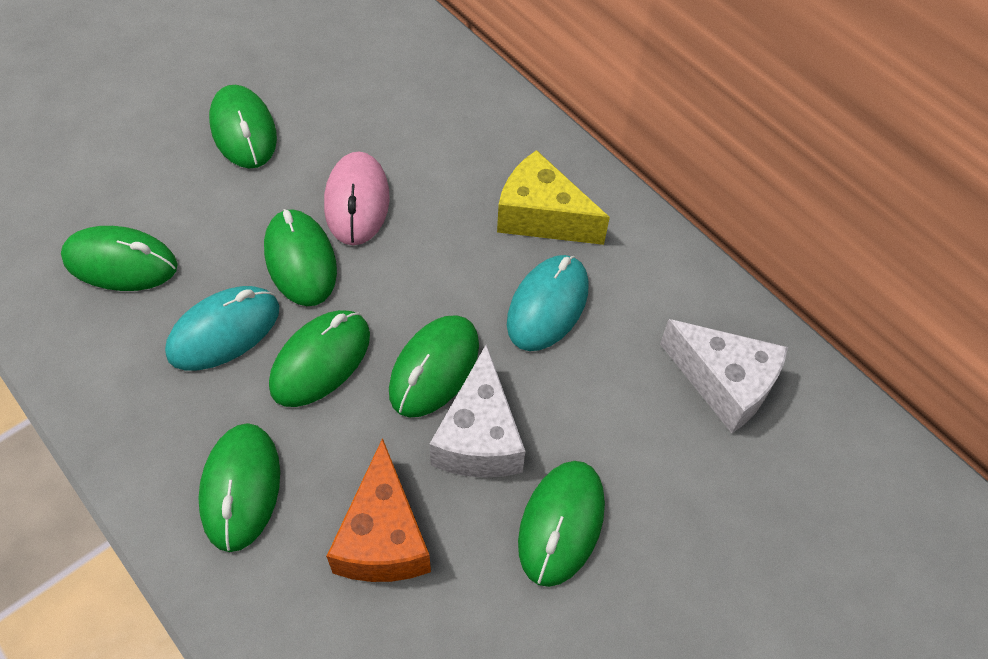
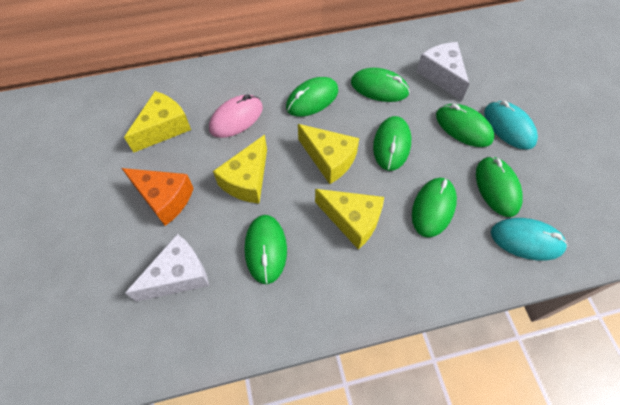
yellow cheese: 1 -> 4

